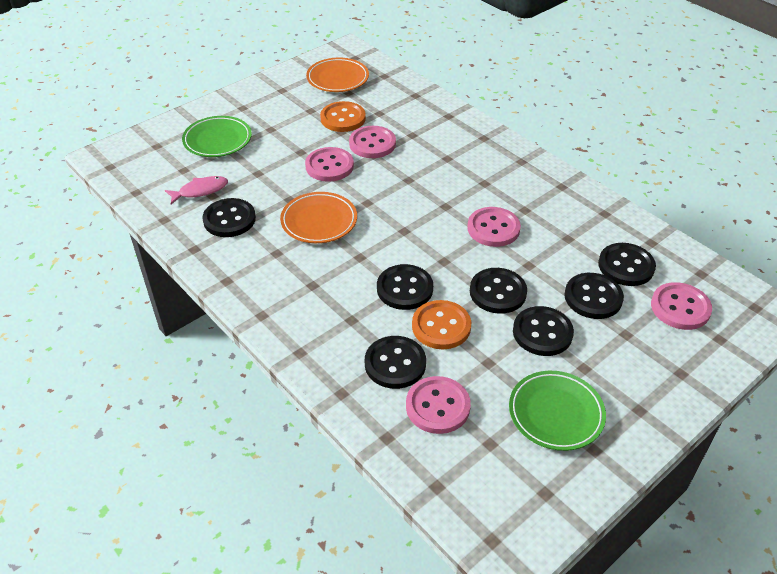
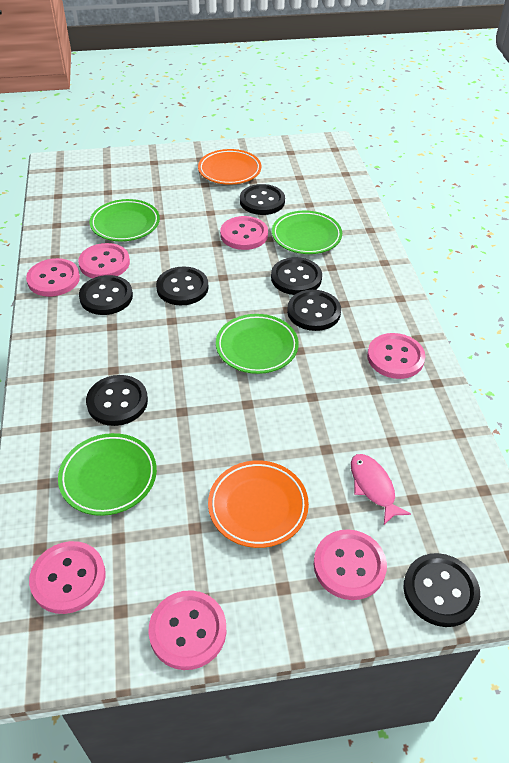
green plate: 2 -> 4
orange button: 2 -> 0
pink button: 5 -> 7

